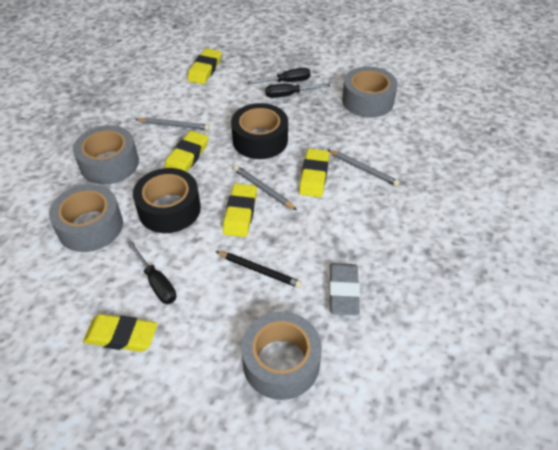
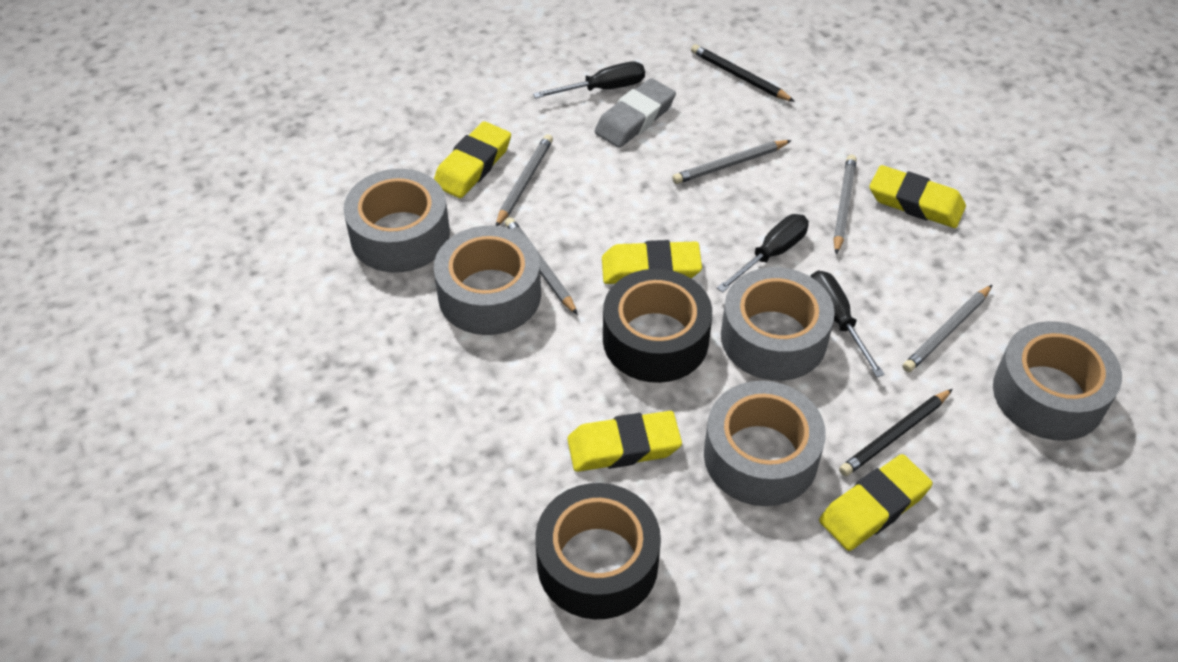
black pencil: 1 -> 2
grey pencil: 3 -> 5
grey tape: 4 -> 5

